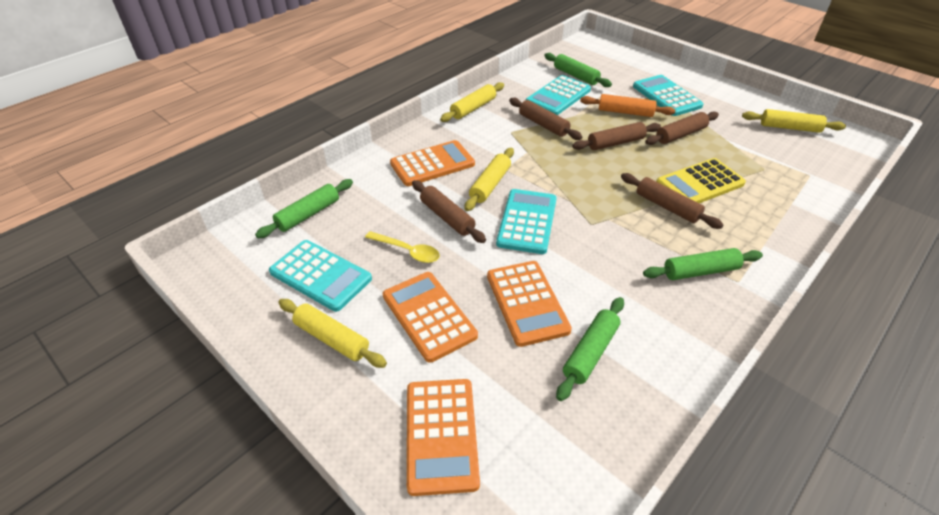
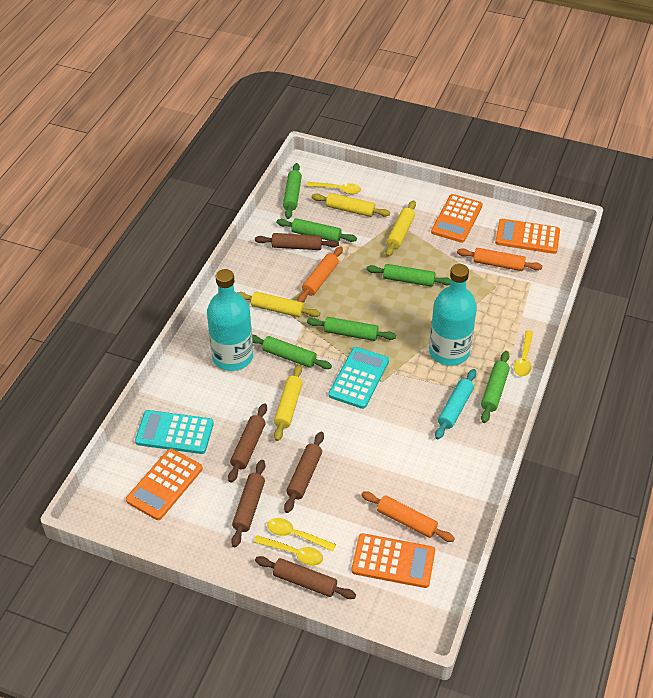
green rolling pin: 4 -> 6
orange rolling pin: 1 -> 3
turquoise bottle: 0 -> 2
turquoise calculator: 4 -> 2
turquoise rolling pin: 0 -> 1
yellow calculator: 1 -> 0
yellow spoon: 1 -> 4

